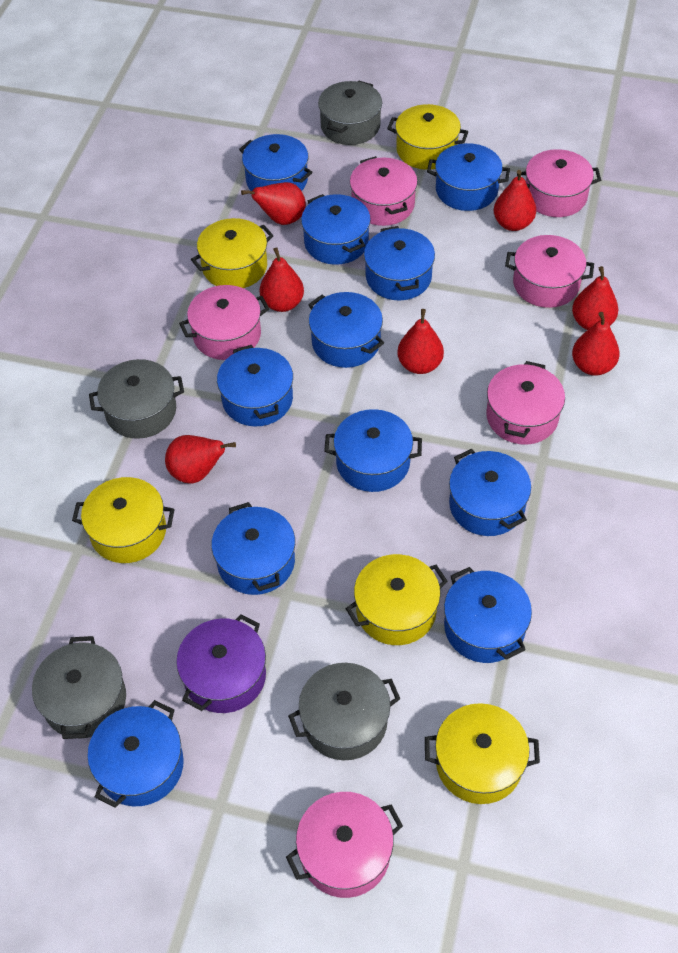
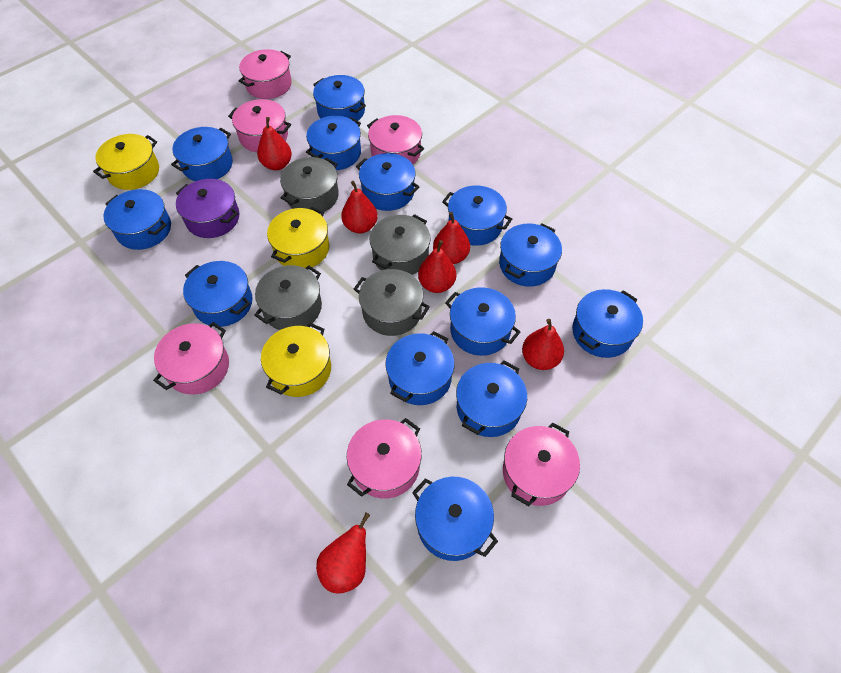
blue pot: 11 -> 13
red pear: 7 -> 6
yellow pot: 5 -> 3

